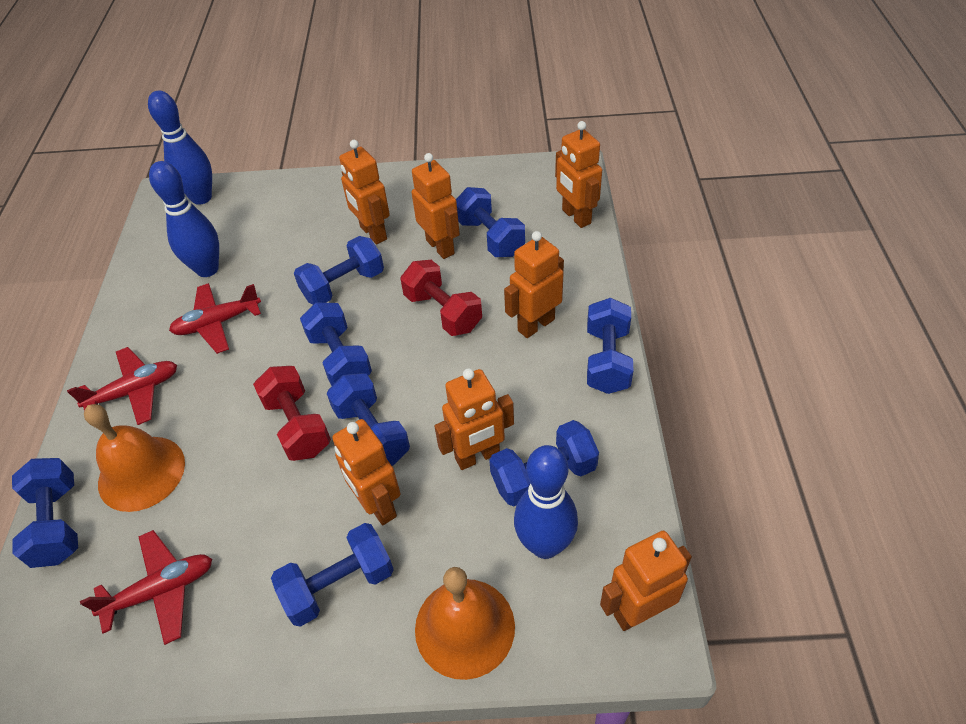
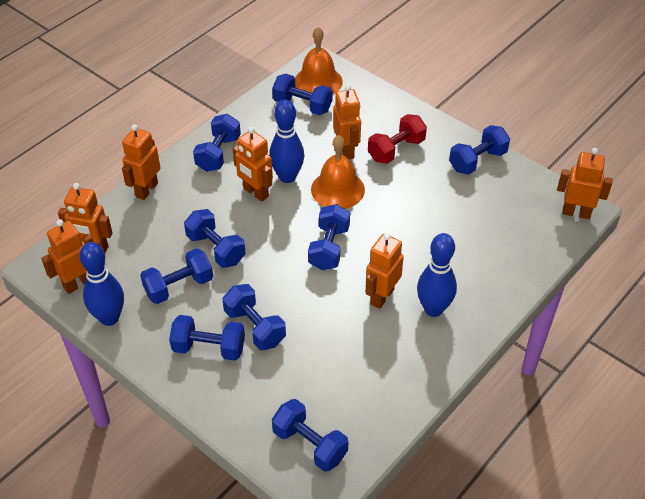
blue dumbbell: 8 -> 9
red dumbbell: 2 -> 1
red plane: 3 -> 0

